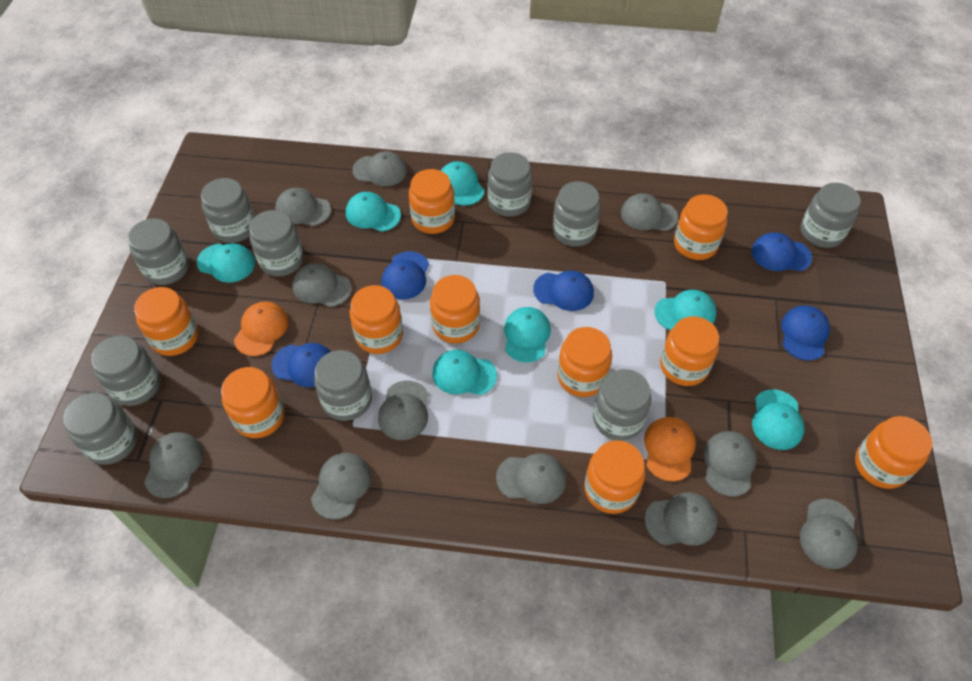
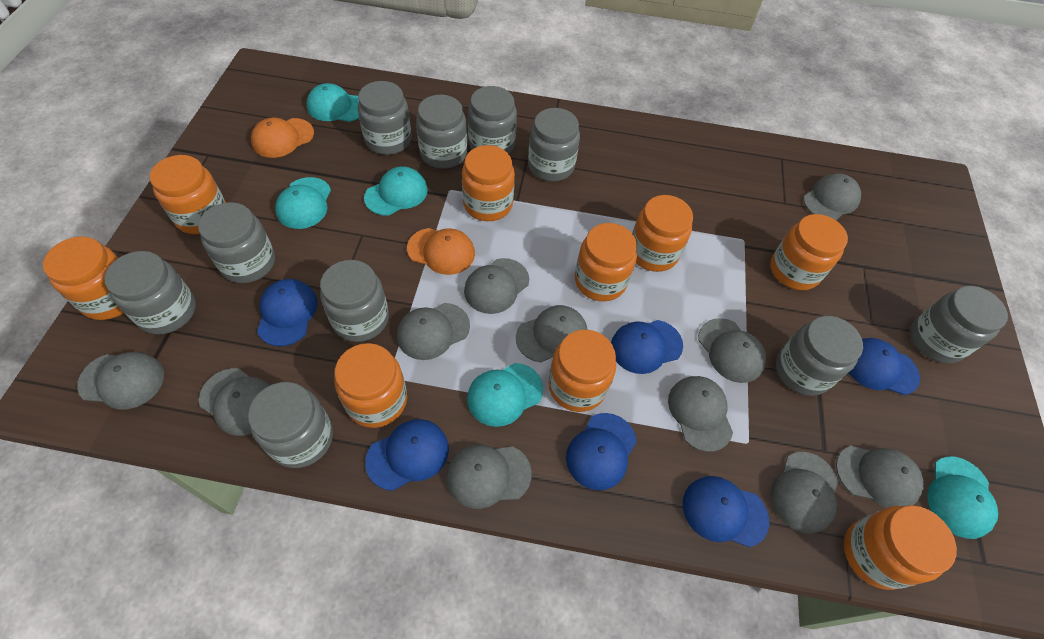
blue cap: 5 -> 6
orange jar: 10 -> 9
turquoise cap: 7 -> 5

